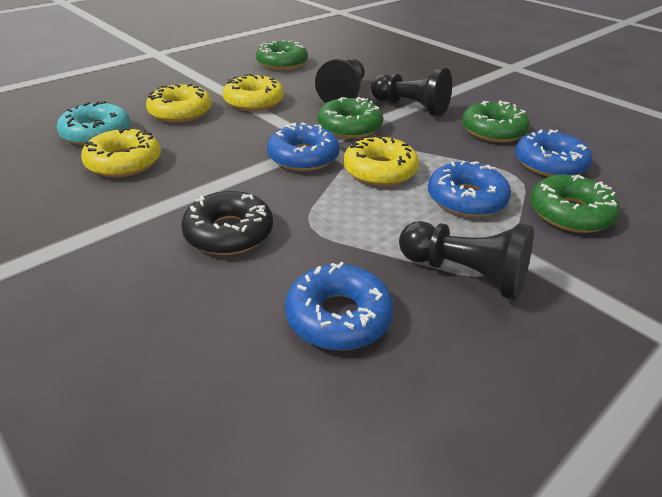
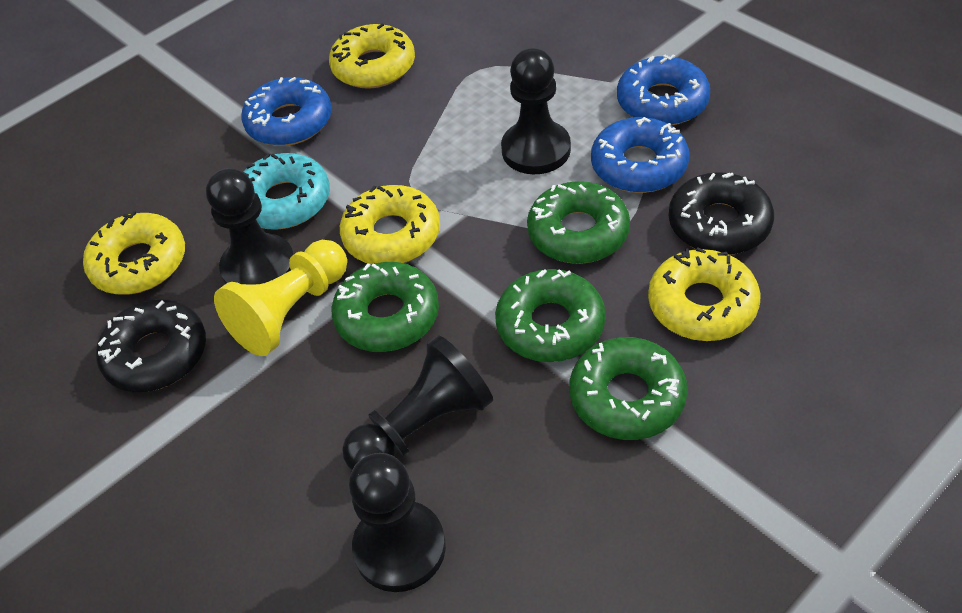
black donut: 1 -> 2
black pawn: 3 -> 4
blue donut: 4 -> 3
yellow pawn: 0 -> 1

